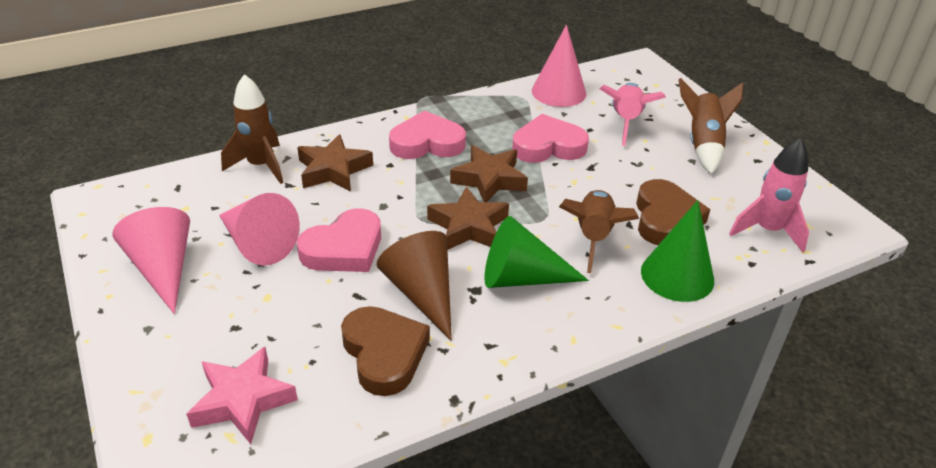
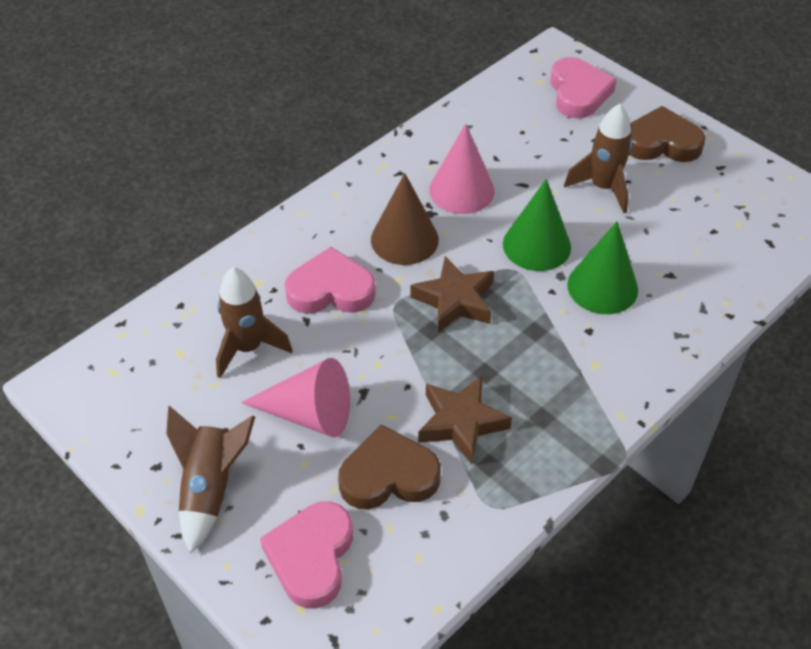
brown star: 3 -> 2
pink cone: 3 -> 2
pink rocket: 2 -> 0
pink star: 1 -> 0

